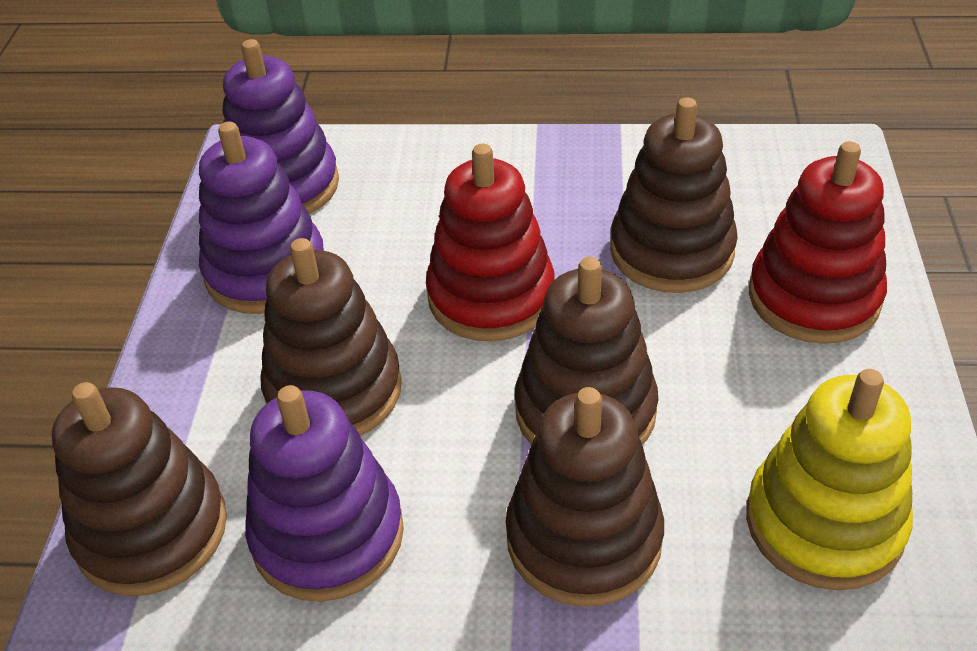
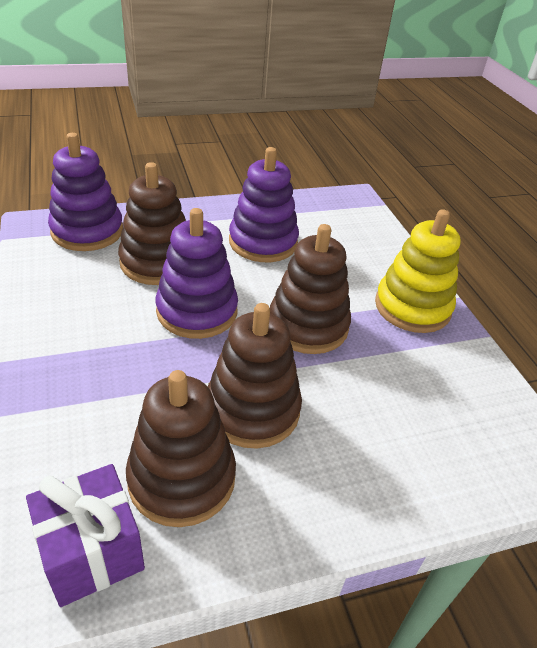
brown stacking toy: 5 -> 4
purple gift: 0 -> 1
red stacking toy: 2 -> 0

